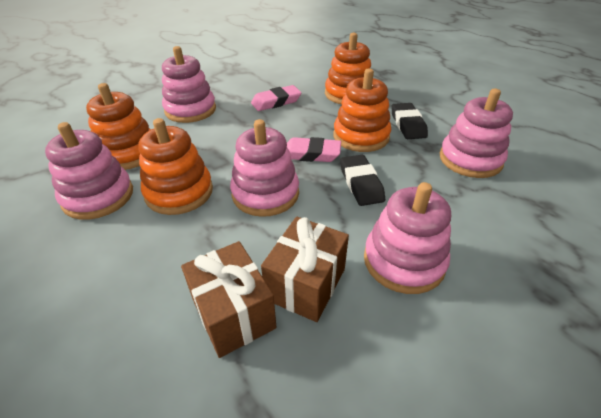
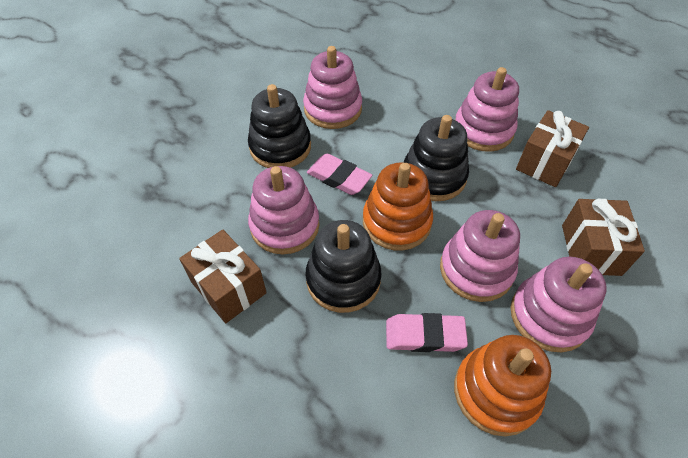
black eraser: 2 -> 0
black stacking toy: 0 -> 3
brown gift: 2 -> 3
orange stacking toy: 4 -> 2

